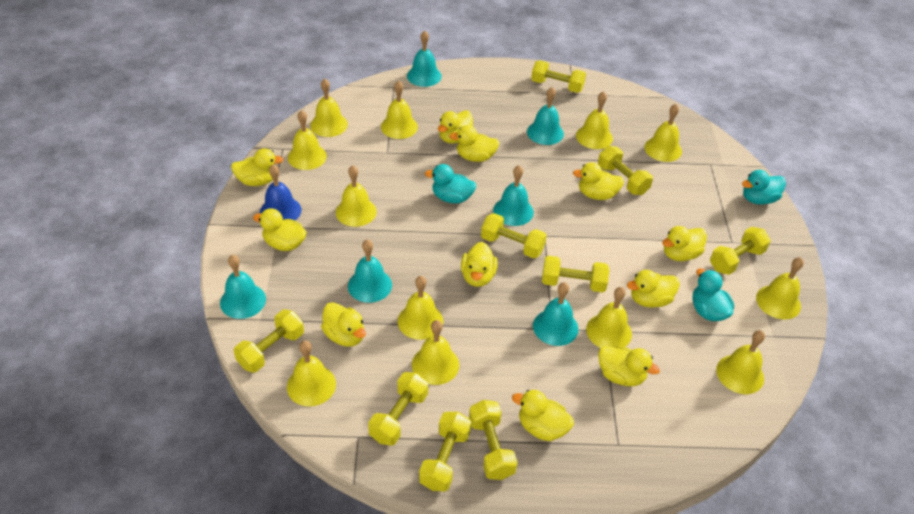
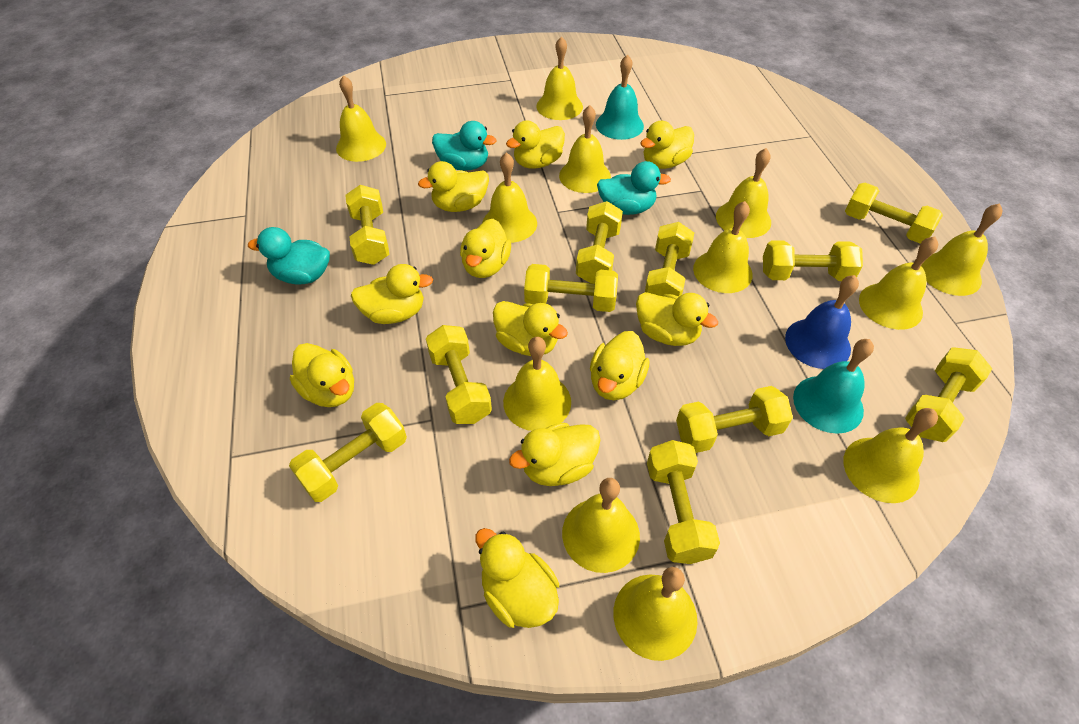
turquoise bell: 6 -> 2
yellow dumbbell: 9 -> 11

